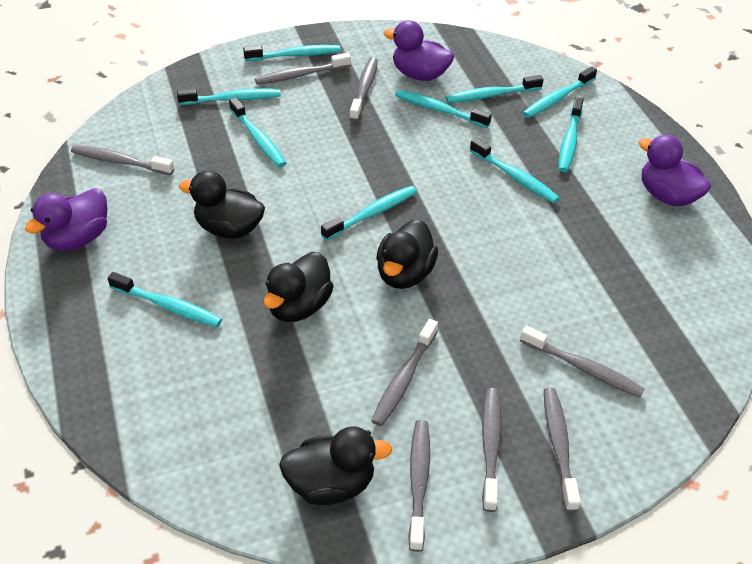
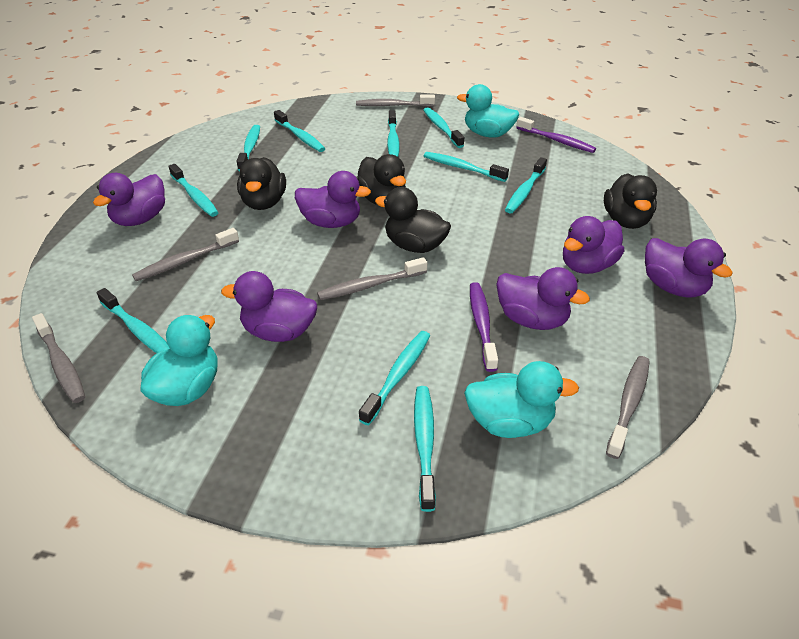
grey toothbrush: 8 -> 5
purple duck: 3 -> 6
purple toothbrush: 0 -> 2
turquoise duck: 0 -> 3

